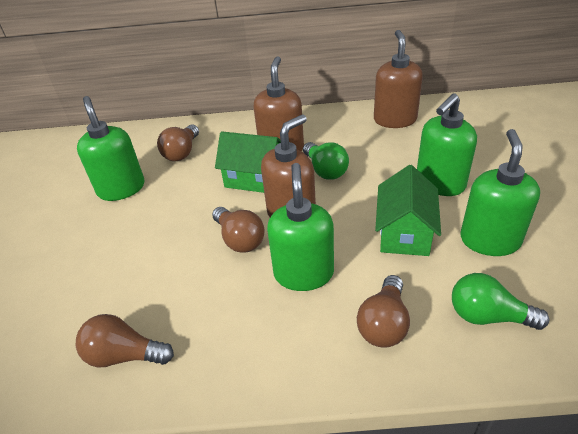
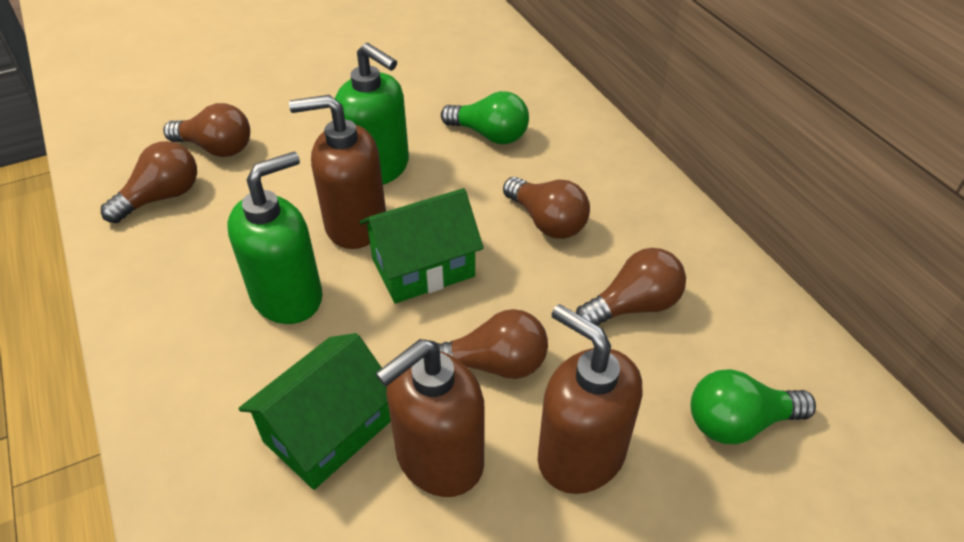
brown light bulb: 4 -> 5
green soap dispenser: 4 -> 2

